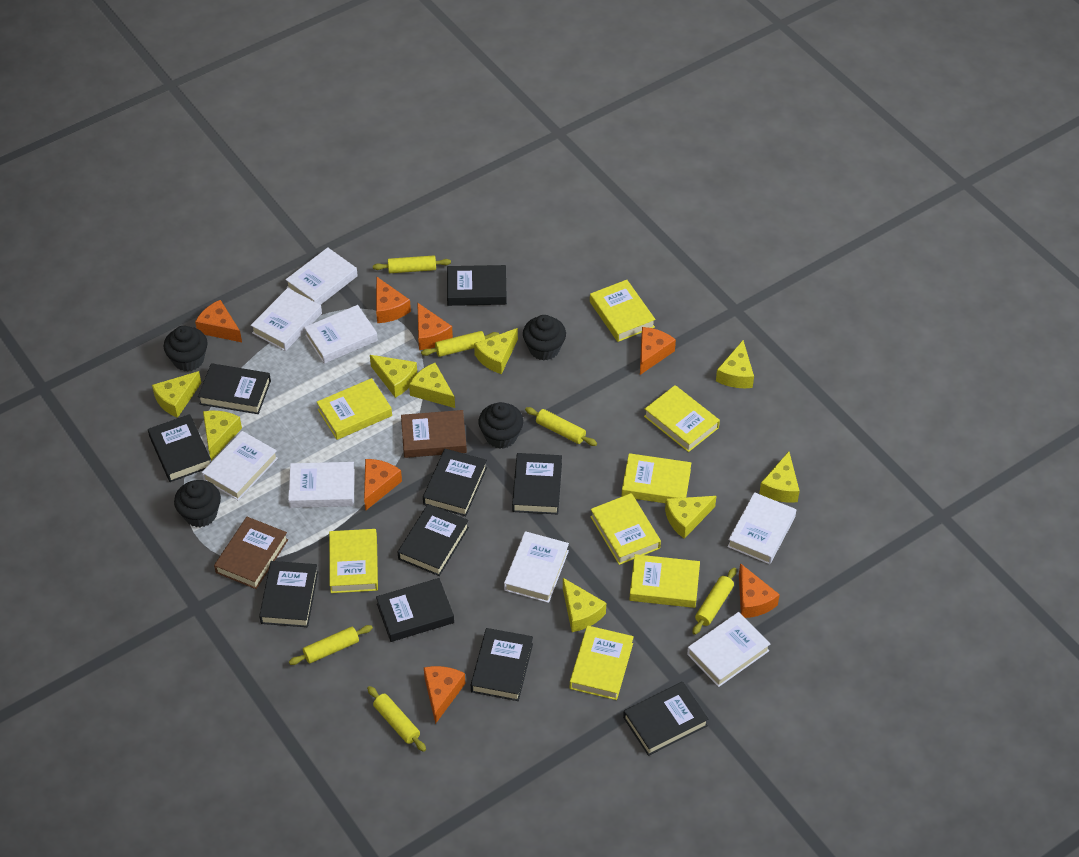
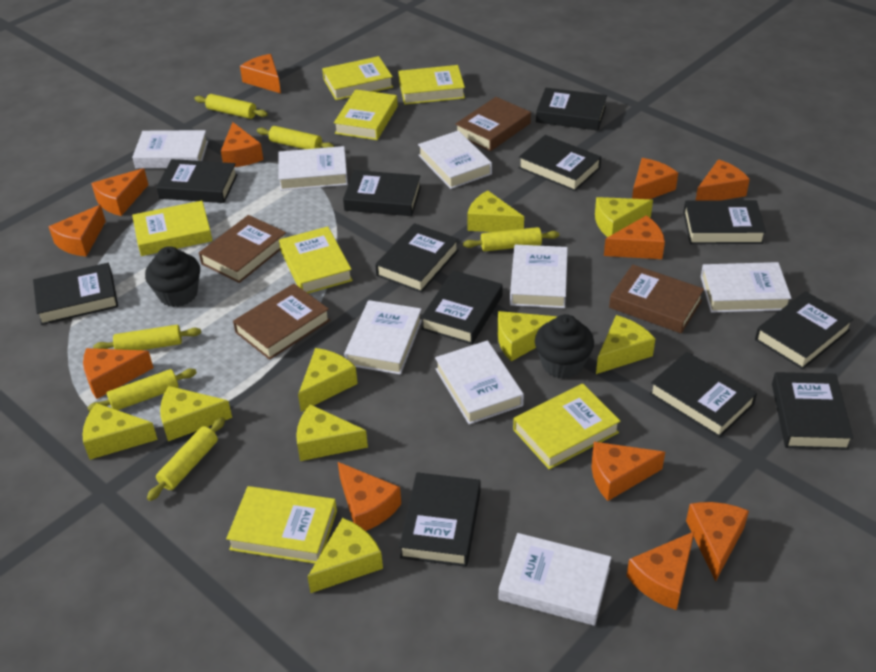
black book: 10 -> 12
black cupcake: 4 -> 2
brown book: 2 -> 4
orange cheese: 7 -> 12
yellow book: 8 -> 7

